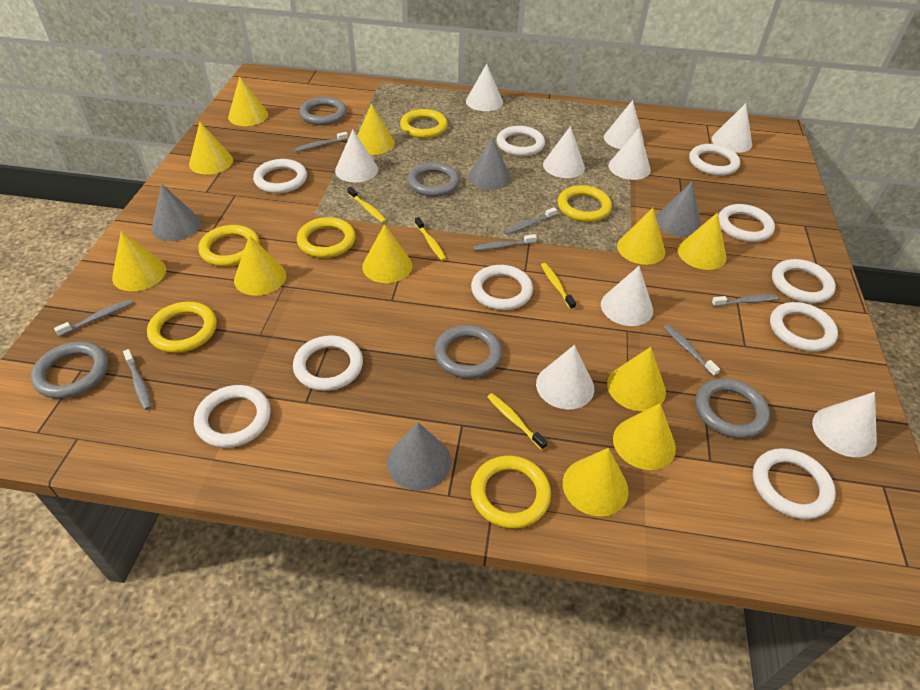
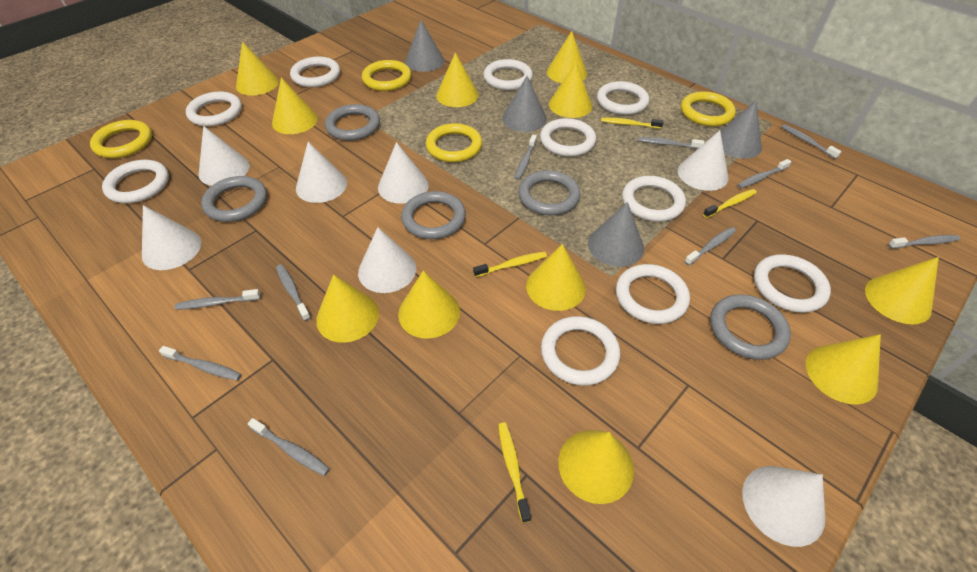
grey toothbrush: 7 -> 10
white cone: 9 -> 7
yellow ring: 6 -> 4

